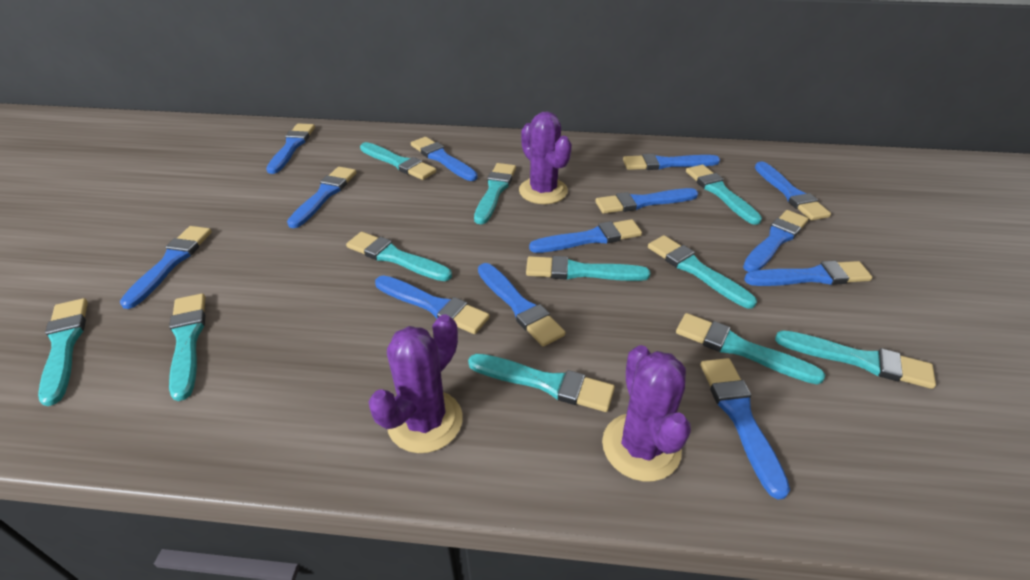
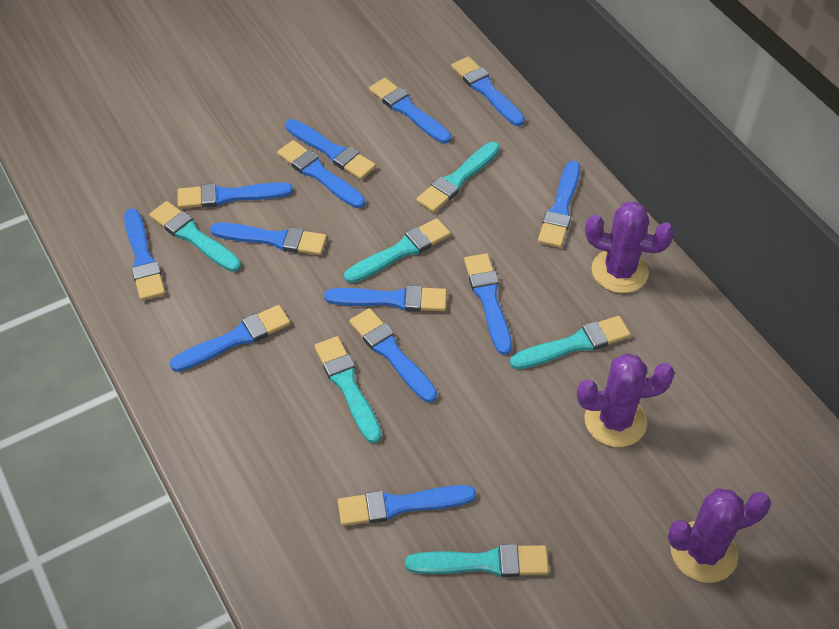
turquoise brush: 11 -> 6

